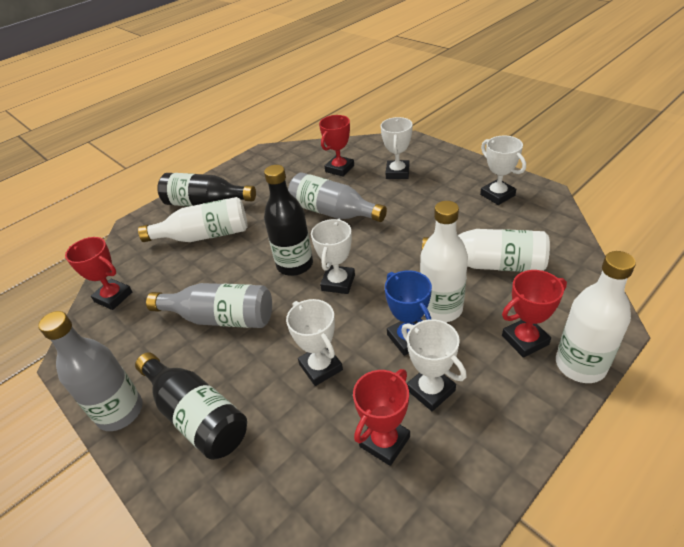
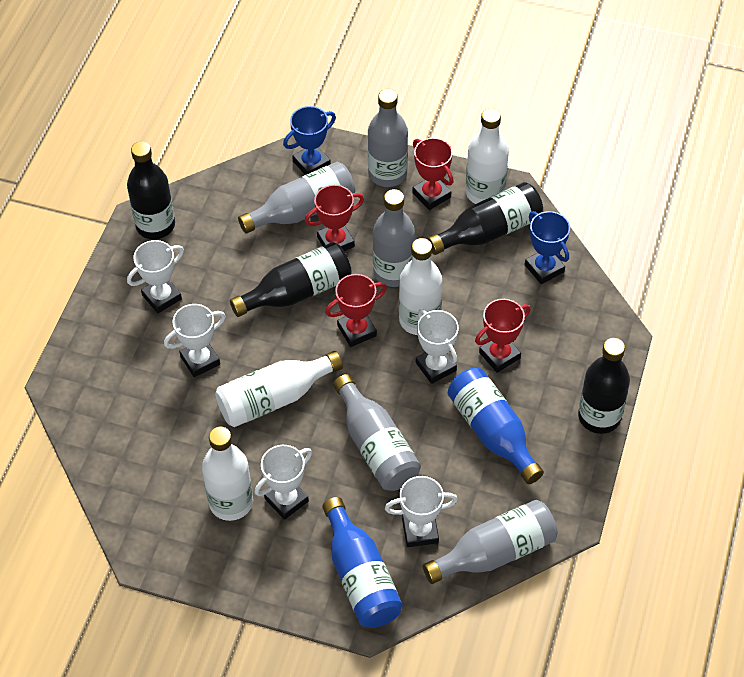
black bottle: 3 -> 4
blue bottle: 0 -> 2
blue trophy: 1 -> 2
grey bottle: 3 -> 5

